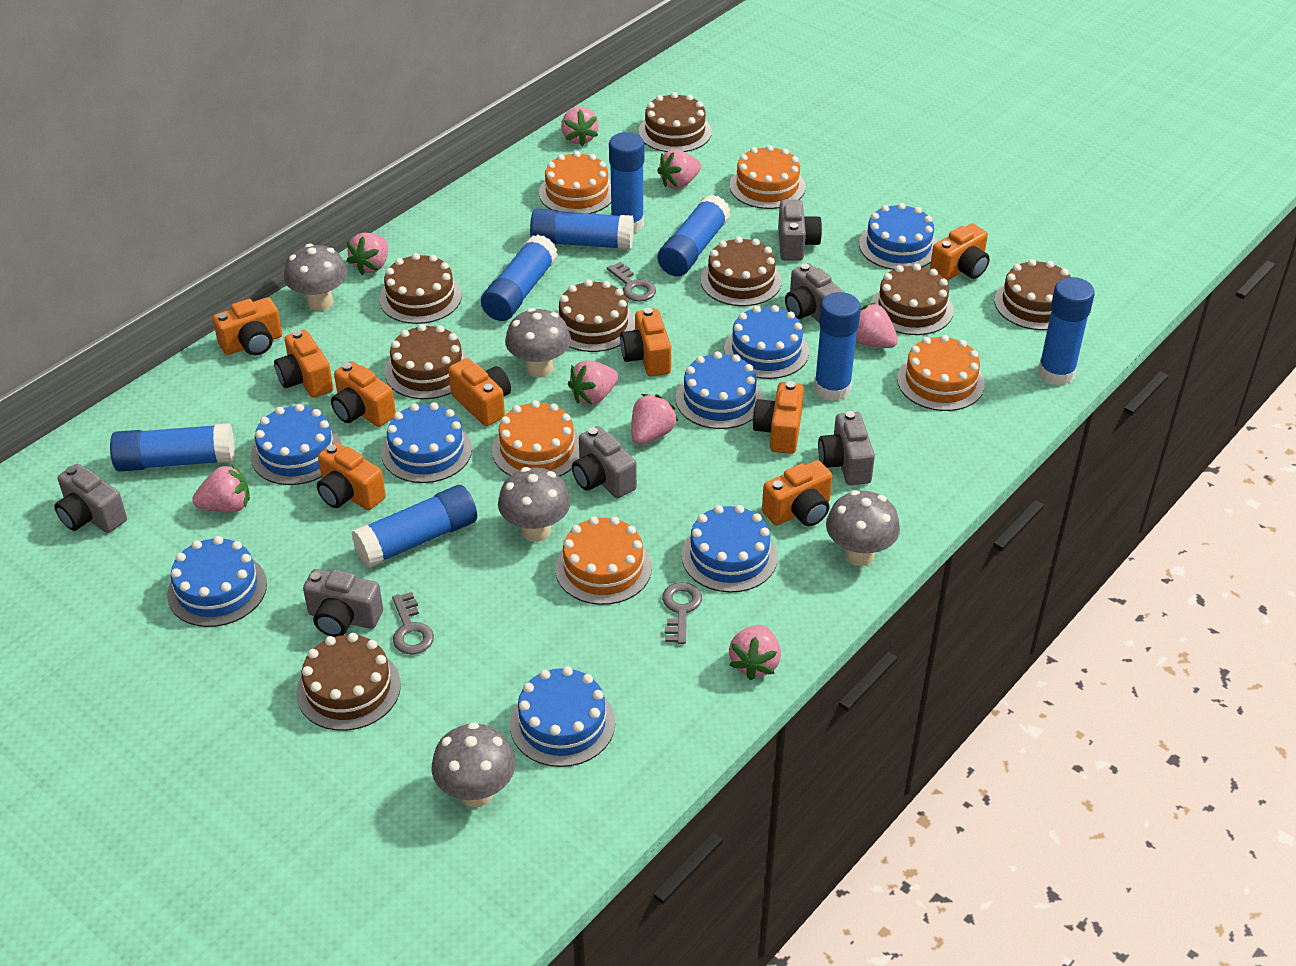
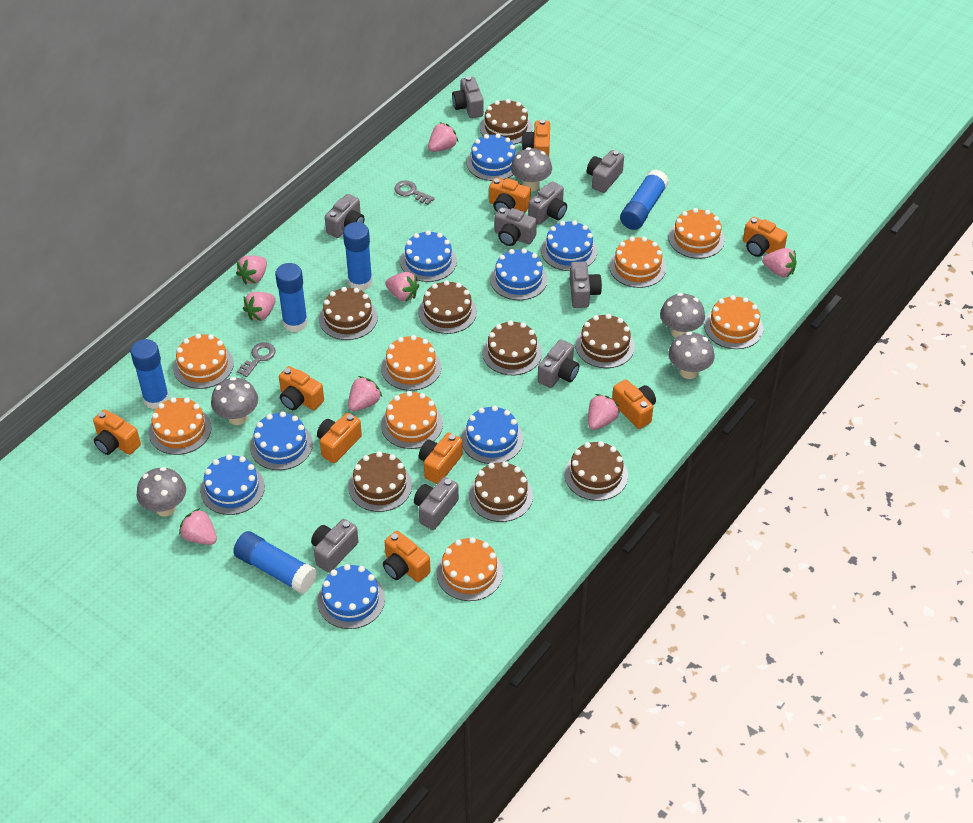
blue glue stick: 8 -> 5
grey camera: 6 -> 9
grey key: 3 -> 2
orange cake: 5 -> 8

